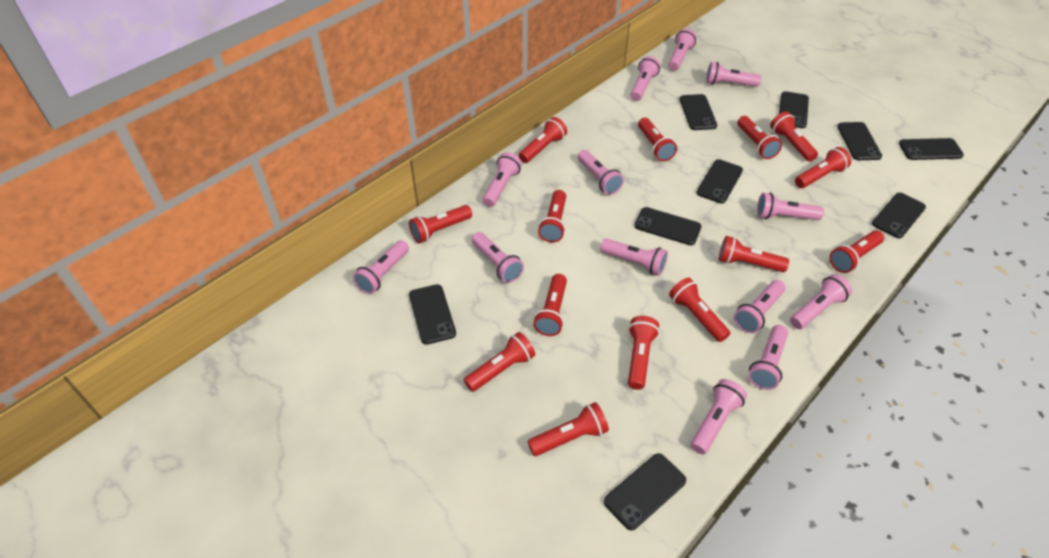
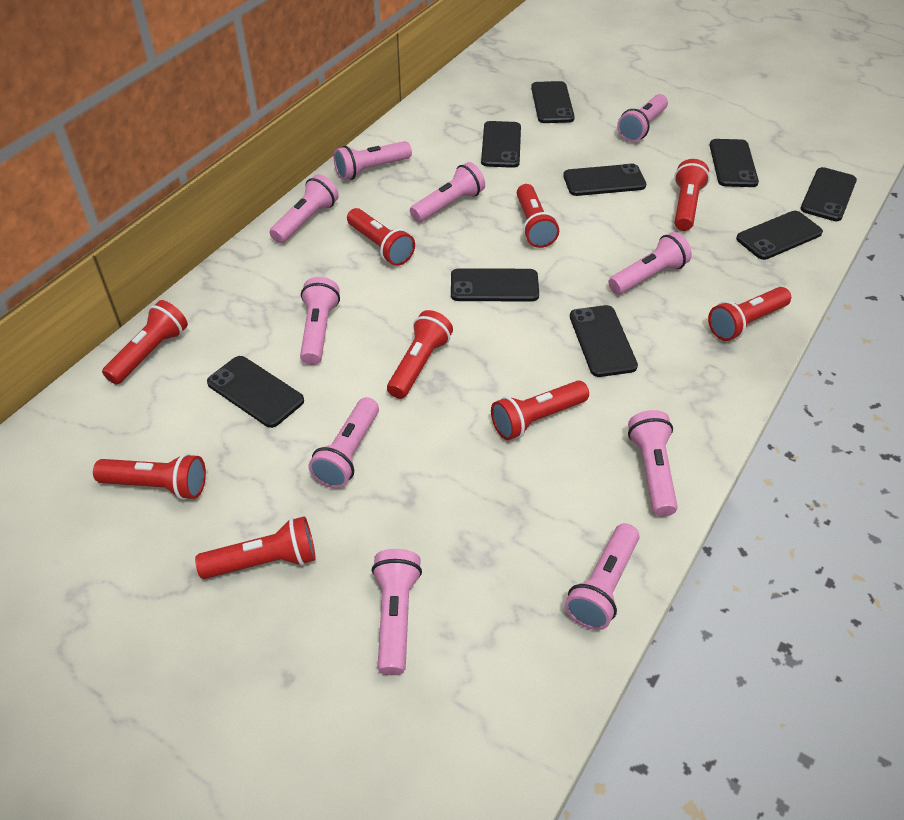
pink flashlight: 13 -> 10
red flashlight: 14 -> 9

